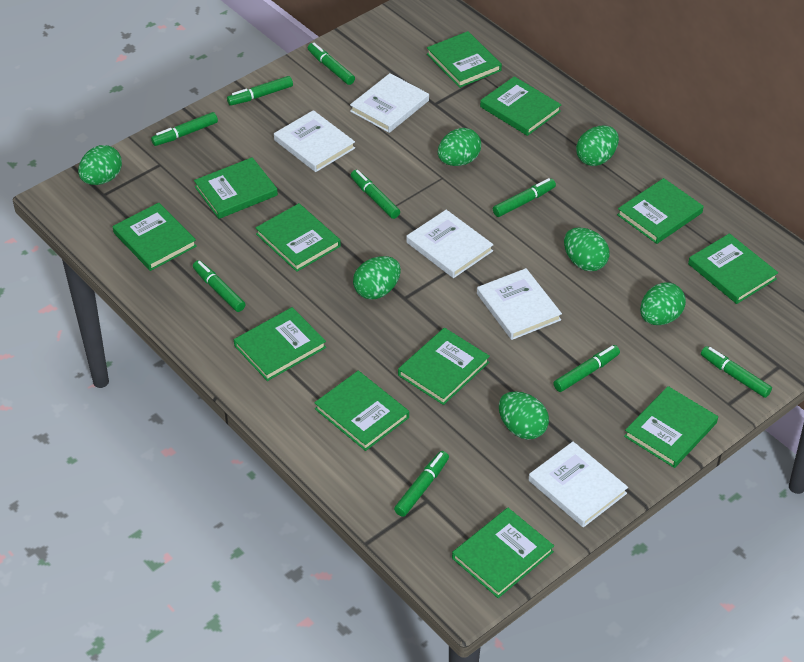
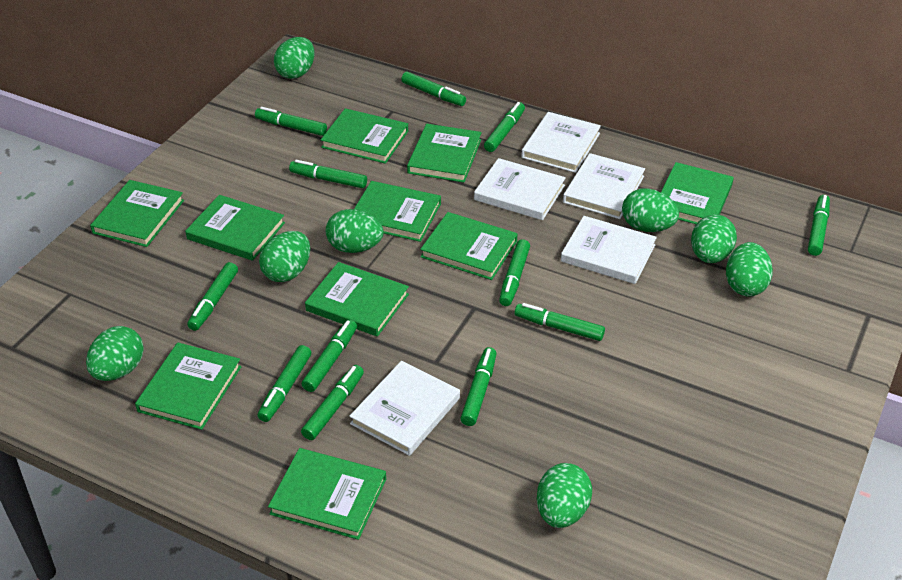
green book: 12 -> 10
green egg: 7 -> 8
green marker: 9 -> 12

